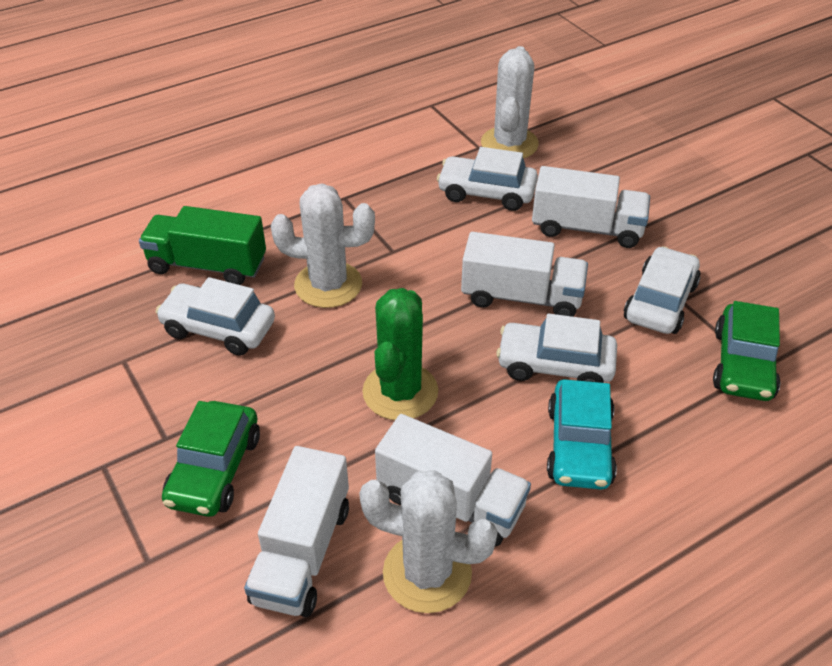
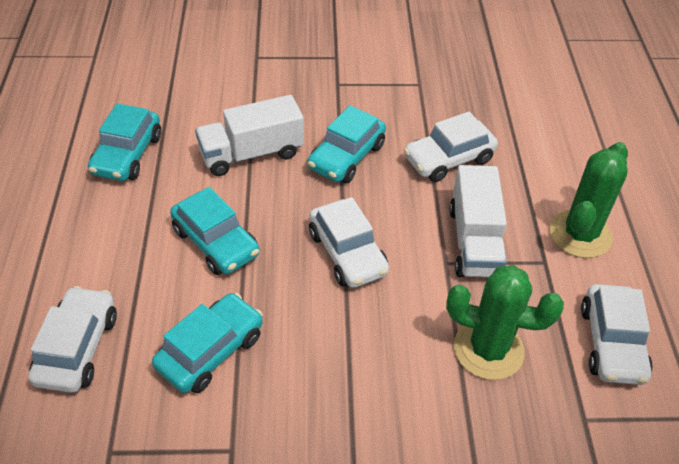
green cactus: 1 -> 2
green car: 2 -> 0
green truck: 1 -> 0
turquoise car: 1 -> 4
white cactus: 3 -> 0
white truck: 4 -> 2

